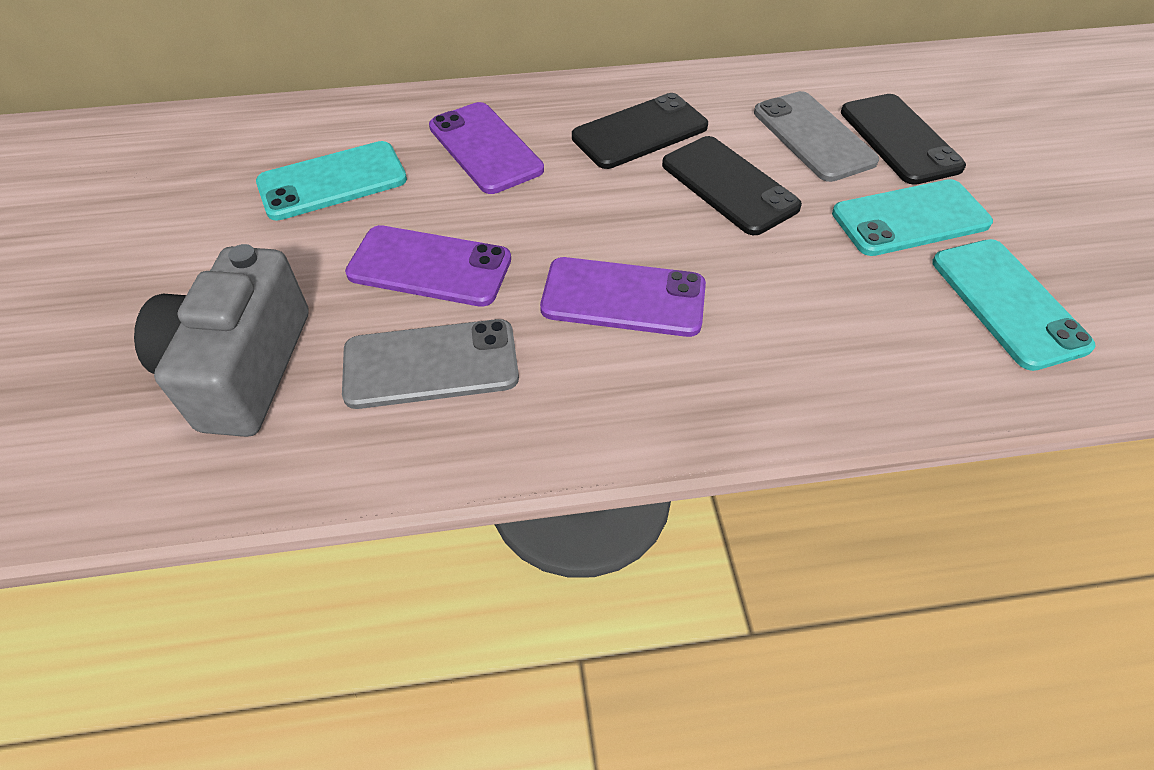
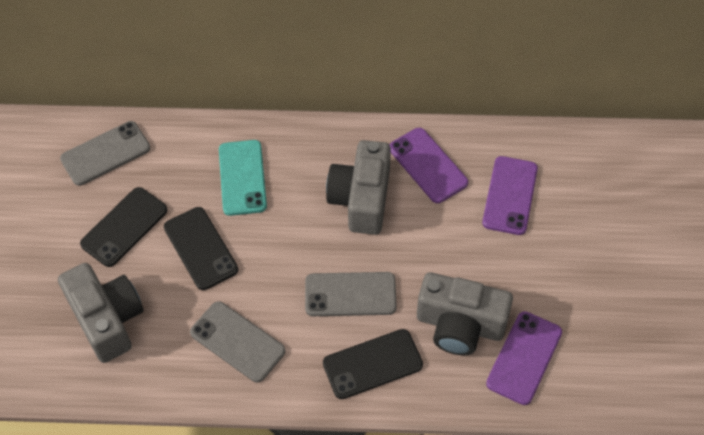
grey camera: 1 -> 3
grey phone: 2 -> 3
turquoise phone: 3 -> 1

